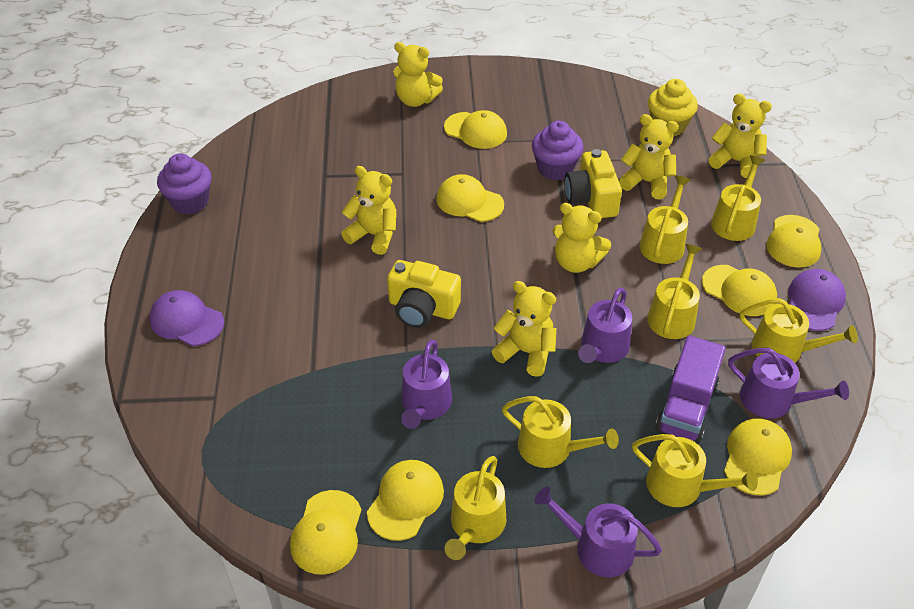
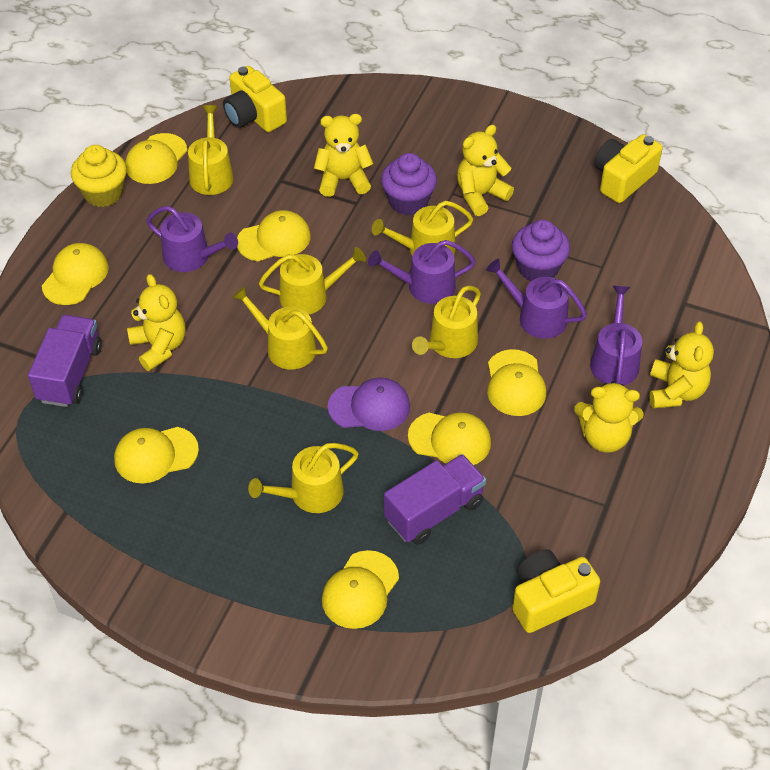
purple cap: 2 -> 1
purple truck: 1 -> 2
yellow camera: 2 -> 3
yellow teddy bear: 6 -> 5
yellow watering can: 7 -> 6

